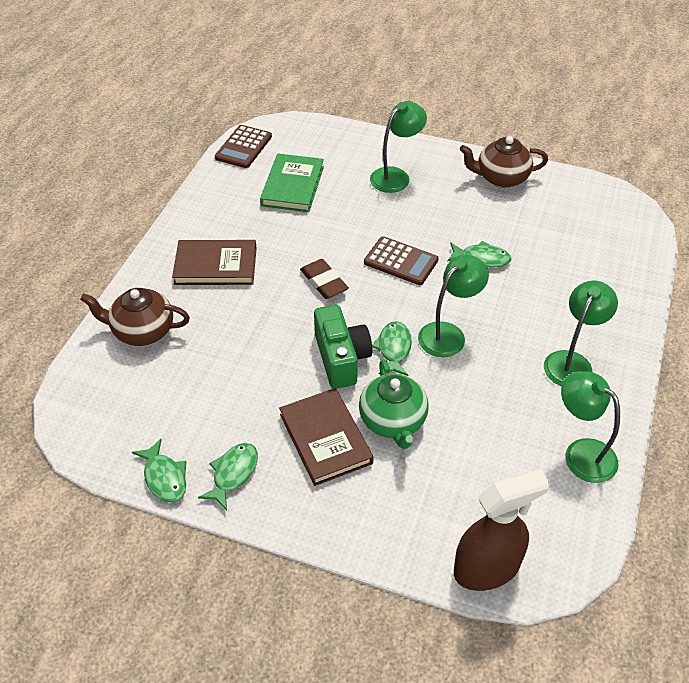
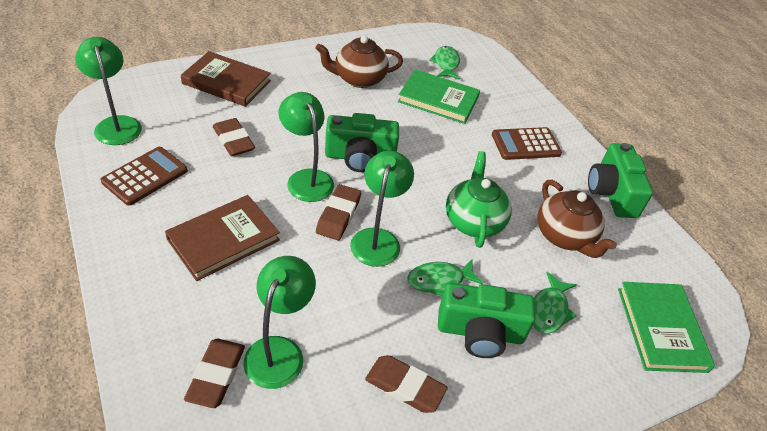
brown eraser: 1 -> 4
brown spray bottle: 1 -> 0
green book: 1 -> 2
green camera: 1 -> 3
green fish: 4 -> 3

